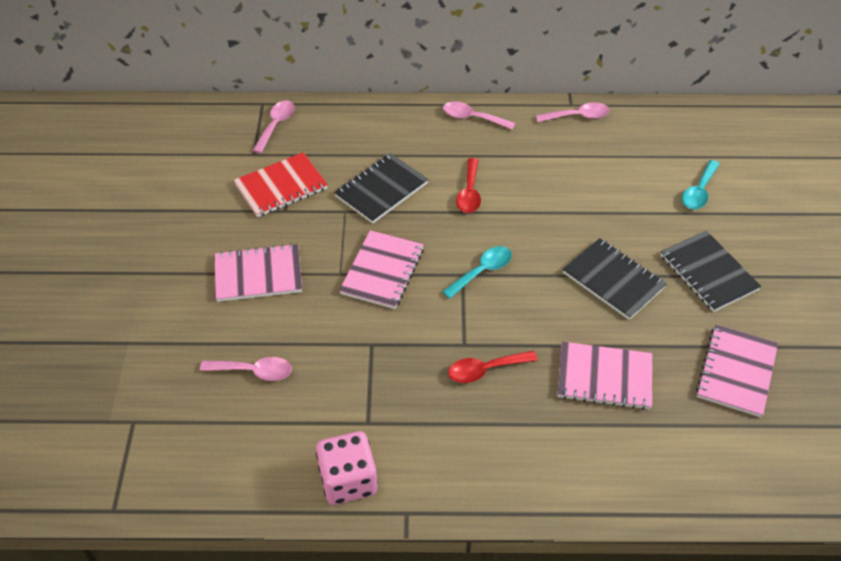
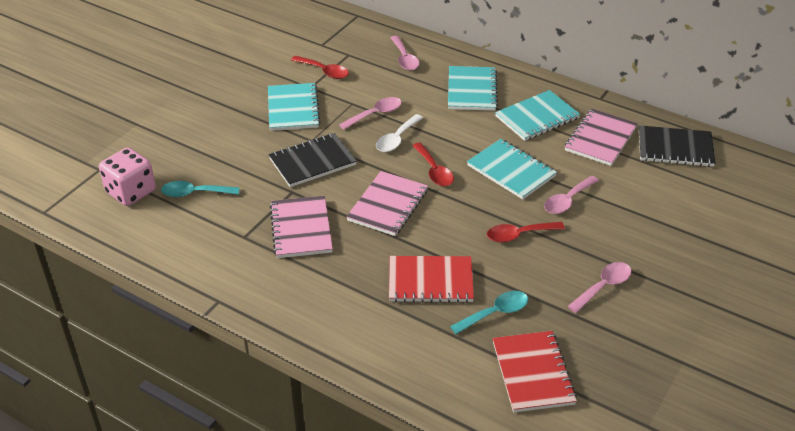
black notebook: 3 -> 2
pink notebook: 4 -> 3
red notebook: 1 -> 2
red spoon: 2 -> 3
turquoise notebook: 0 -> 4
white spoon: 0 -> 1

